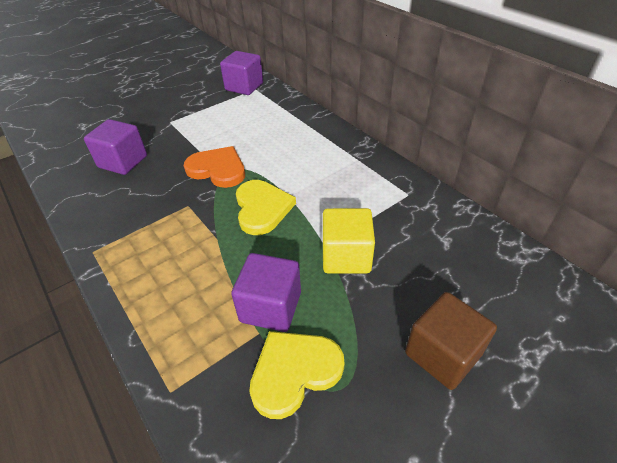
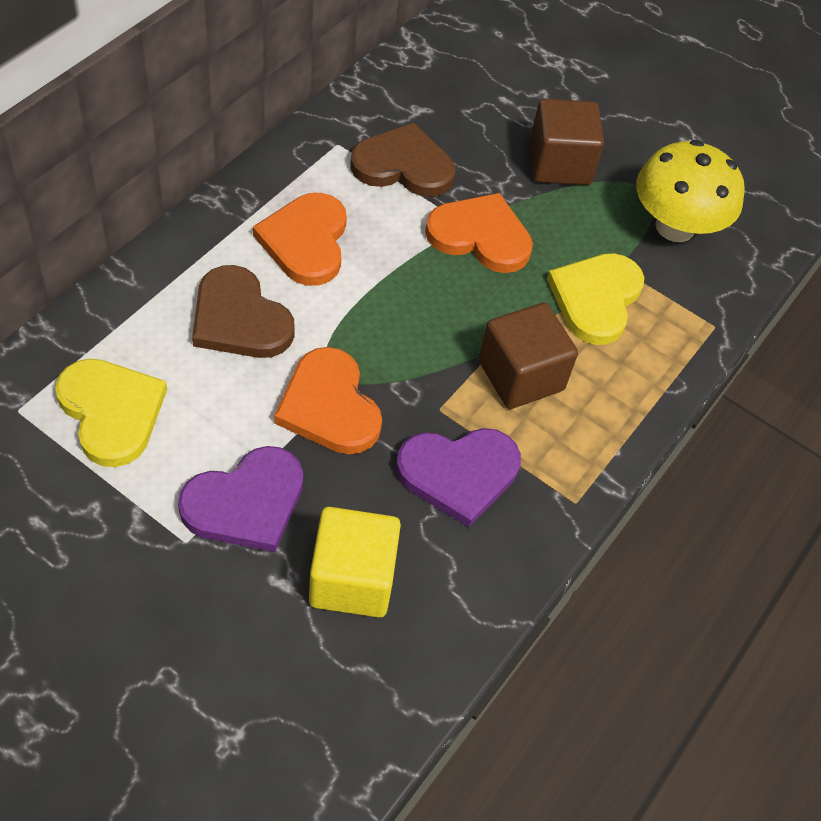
brown cube: 1 -> 2
brown heart: 0 -> 2
orange heart: 1 -> 3
purple cube: 3 -> 0
purple heart: 0 -> 2
yellow mushroom: 0 -> 1

